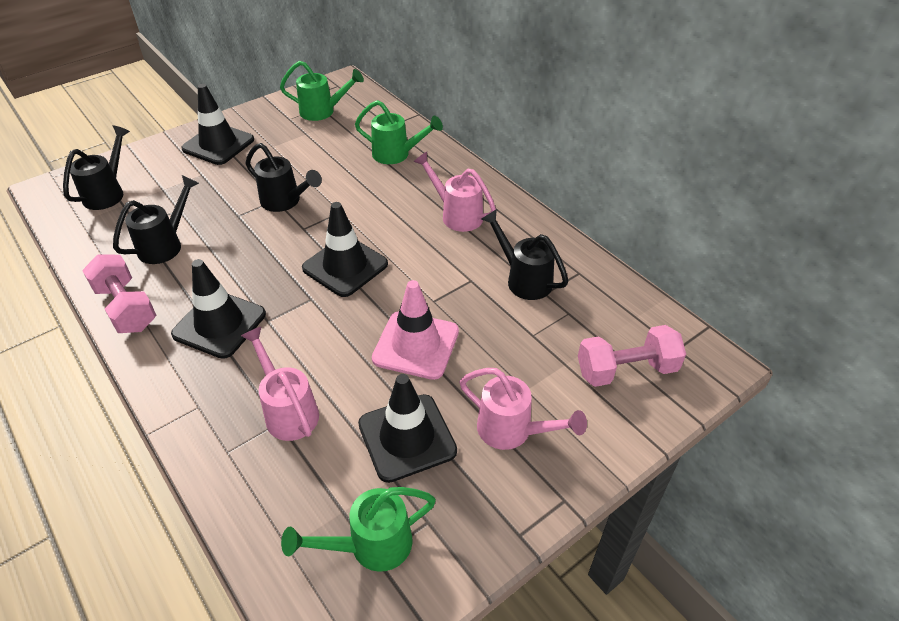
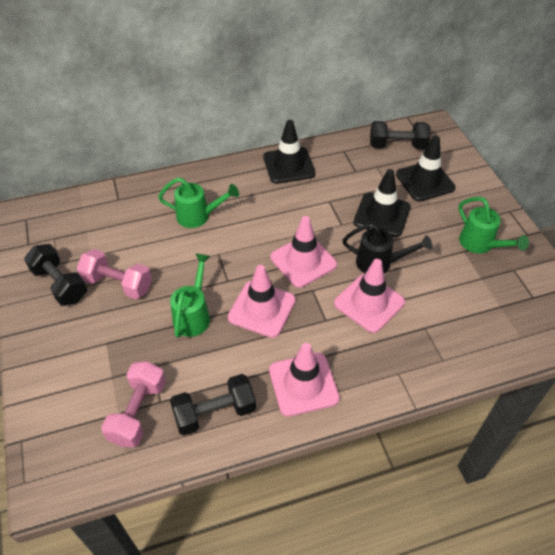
black dumbbell: 0 -> 3
black traffic cone: 4 -> 3
black watering can: 4 -> 1
pink traffic cone: 1 -> 4
pink watering can: 3 -> 0

